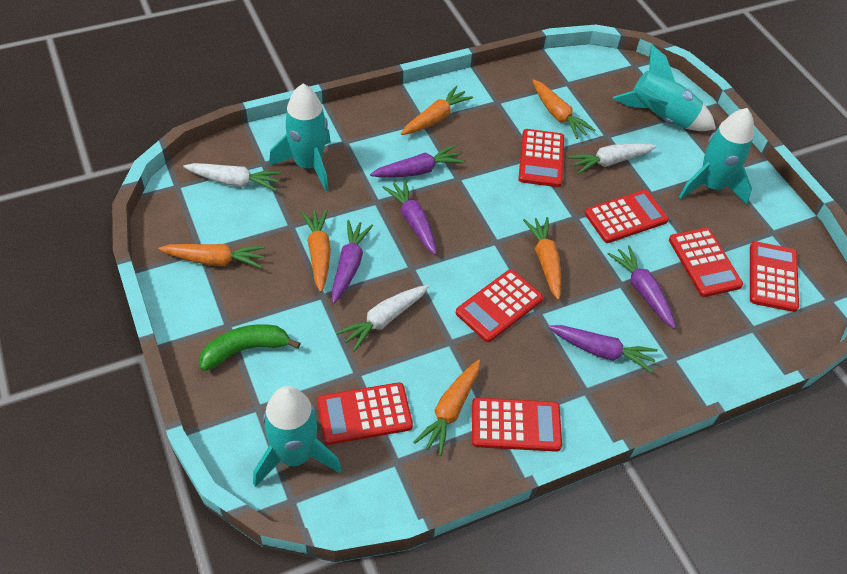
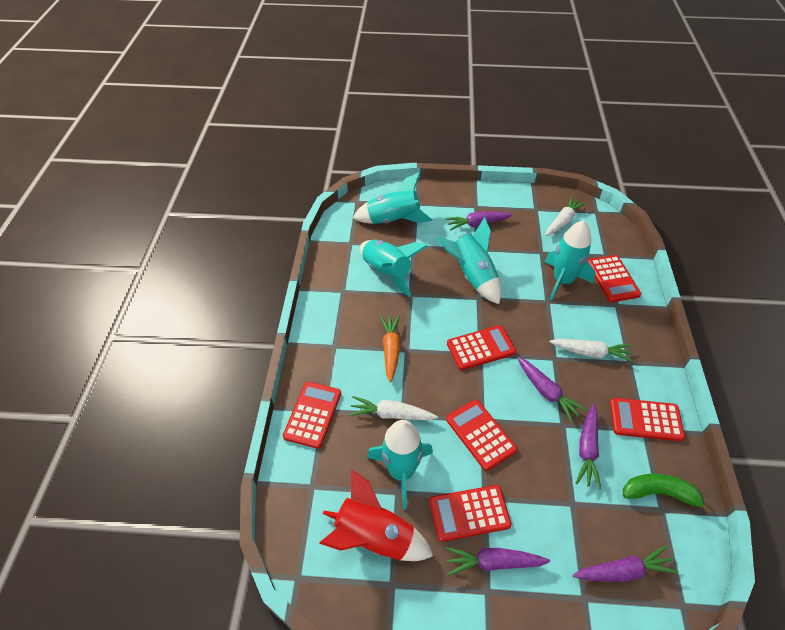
orange carrot: 6 -> 1
red calculator: 7 -> 6
red rocket: 0 -> 1
turquoise rocket: 4 -> 5

